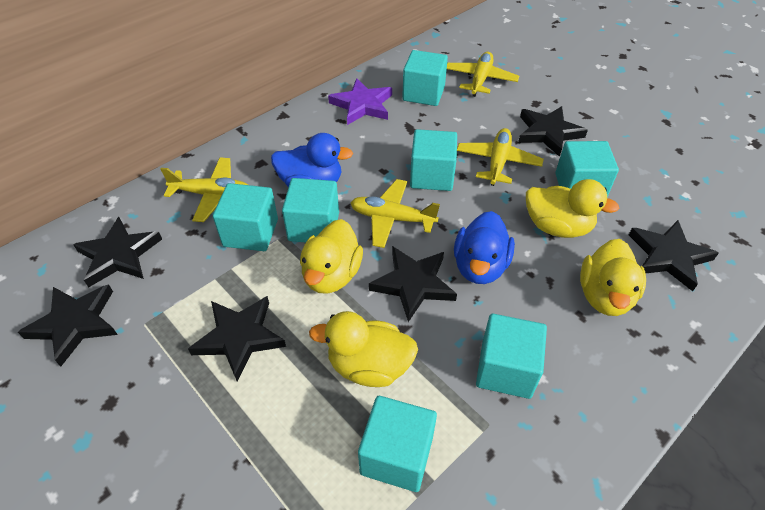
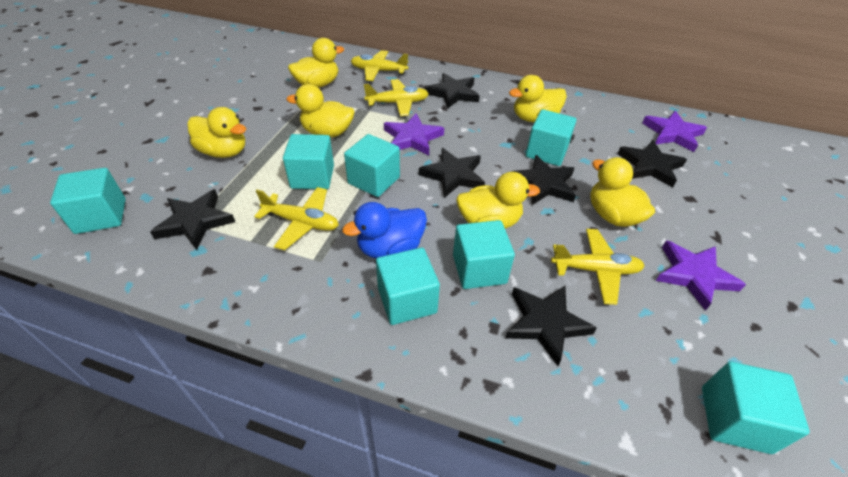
blue duck: 2 -> 1
purple star: 1 -> 3
yellow duck: 4 -> 6

